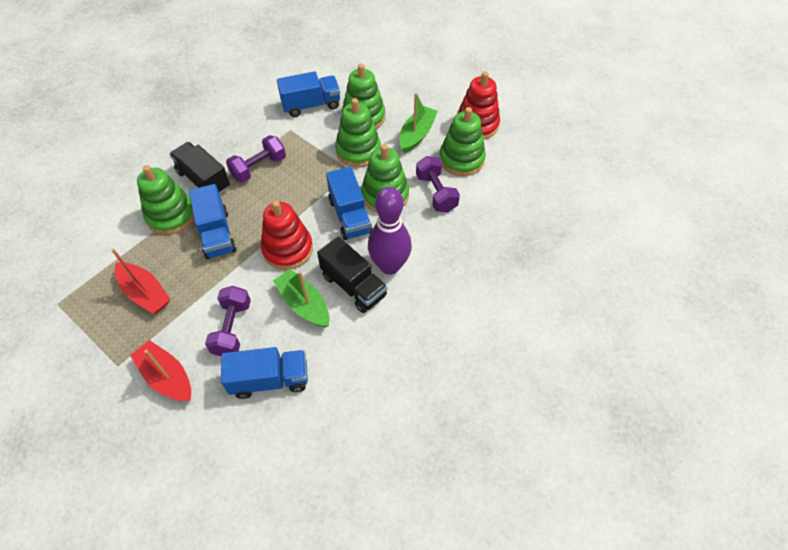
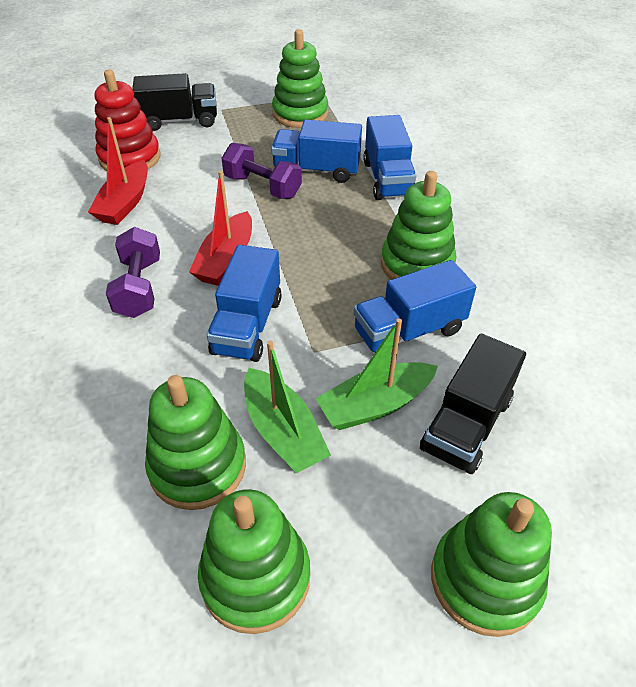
purple bowling pin: 1 -> 0
purple dumbbell: 3 -> 2
red stacking toy: 2 -> 1

